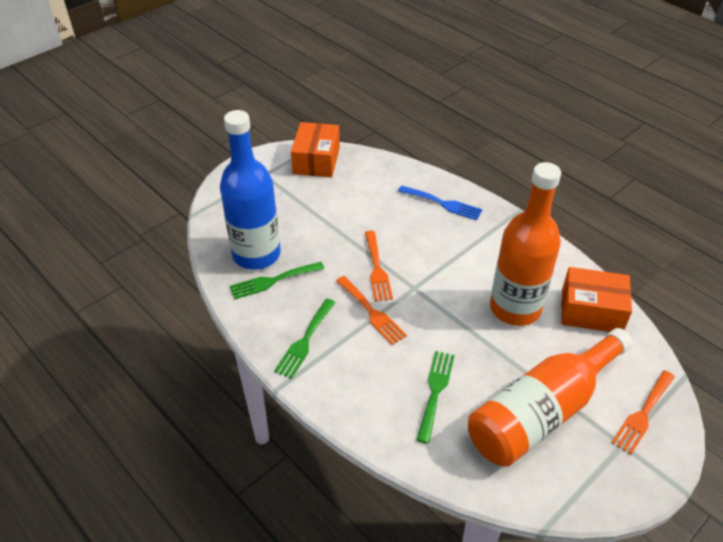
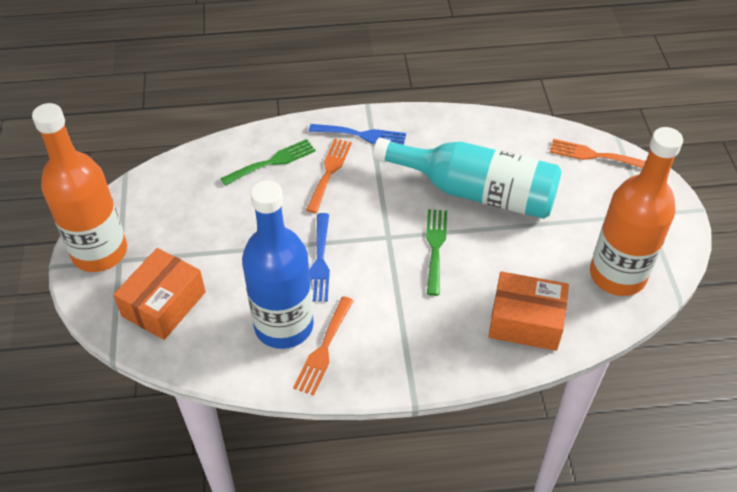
blue fork: 1 -> 2
green fork: 3 -> 2
turquoise bottle: 0 -> 1

